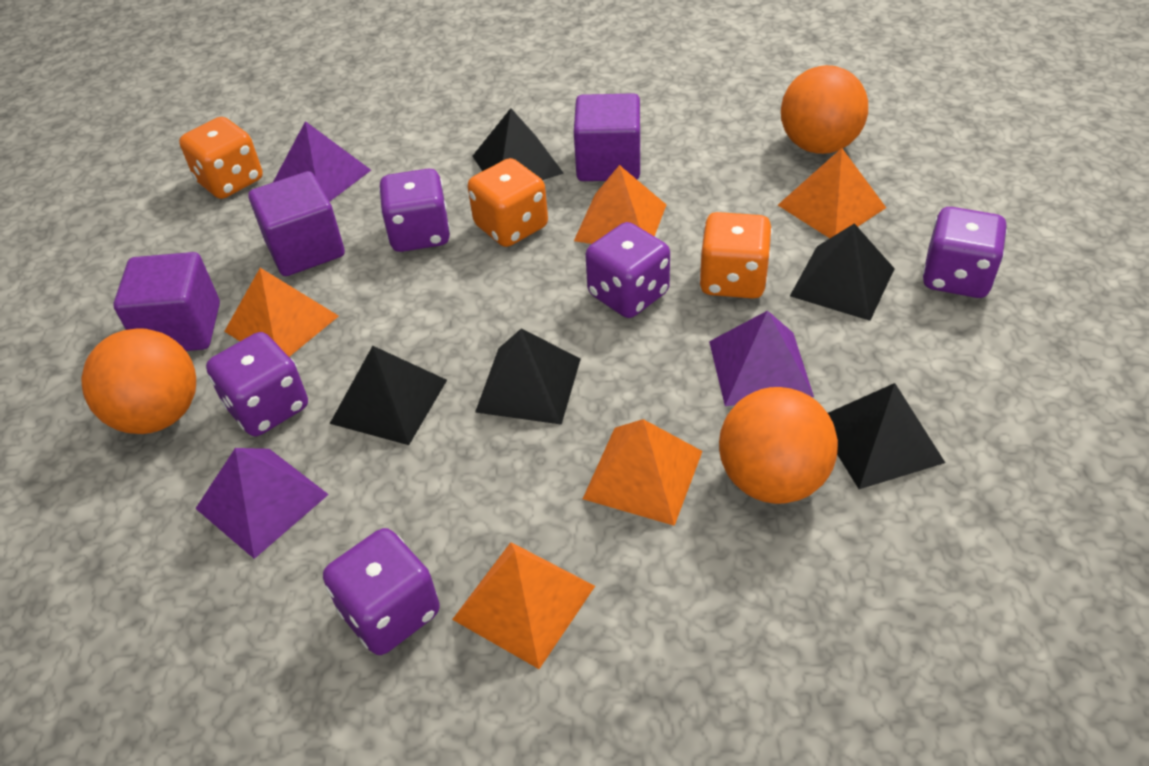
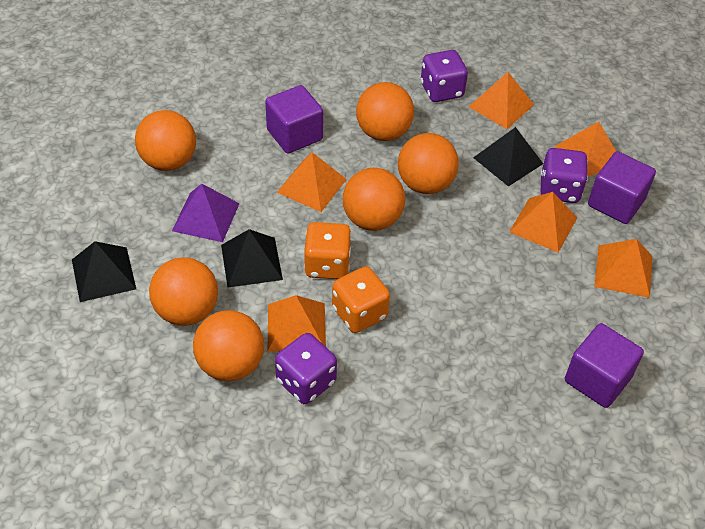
black pyramid: 5 -> 3
orange ball: 3 -> 6
orange dice: 3 -> 2
orange pyramid: 5 -> 6
purple dice: 5 -> 3
purple pyramid: 3 -> 1

